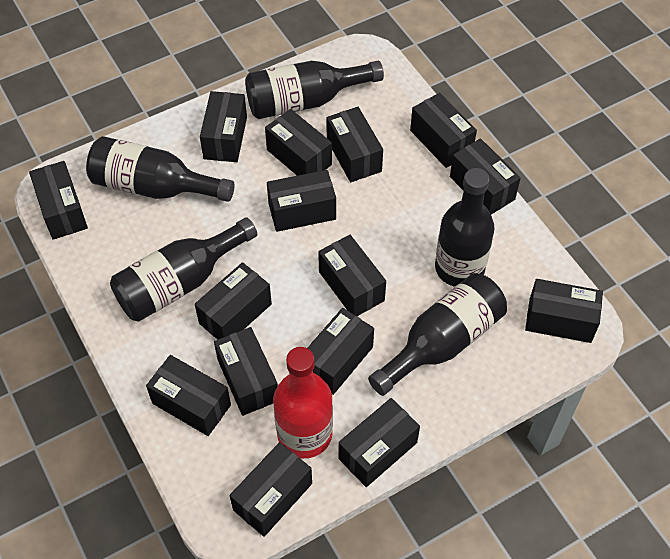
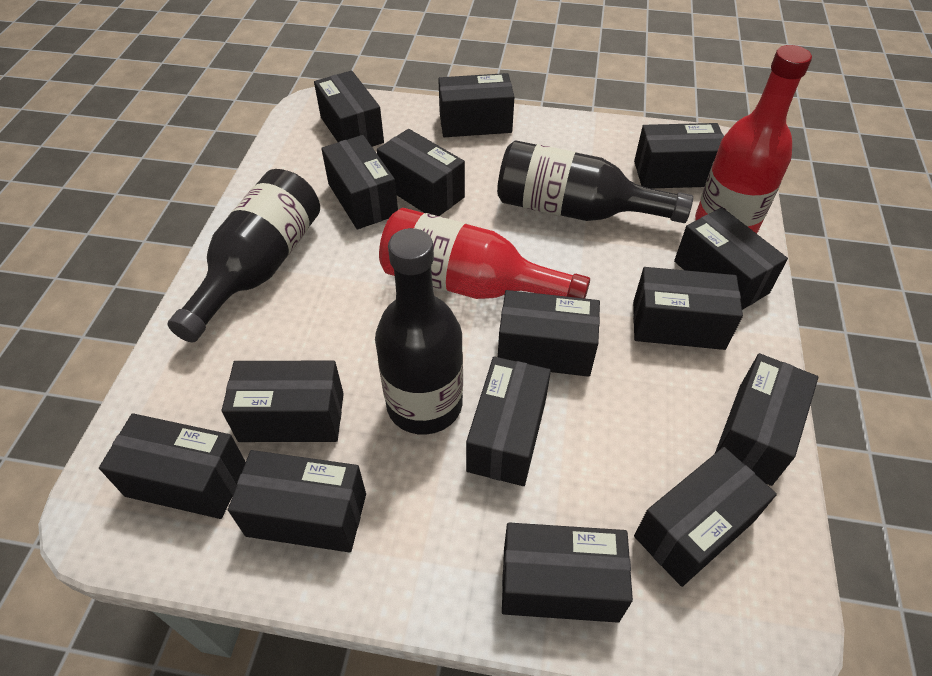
black bottle: 5 -> 3
red bottle: 1 -> 2

